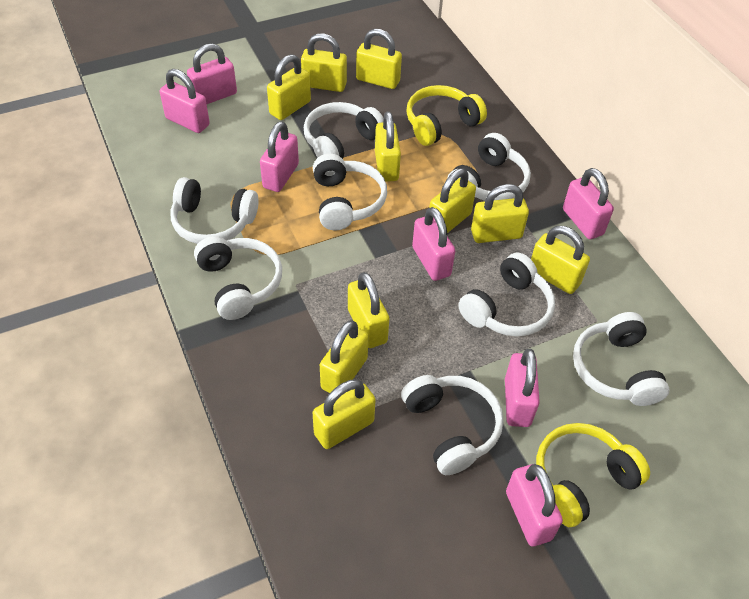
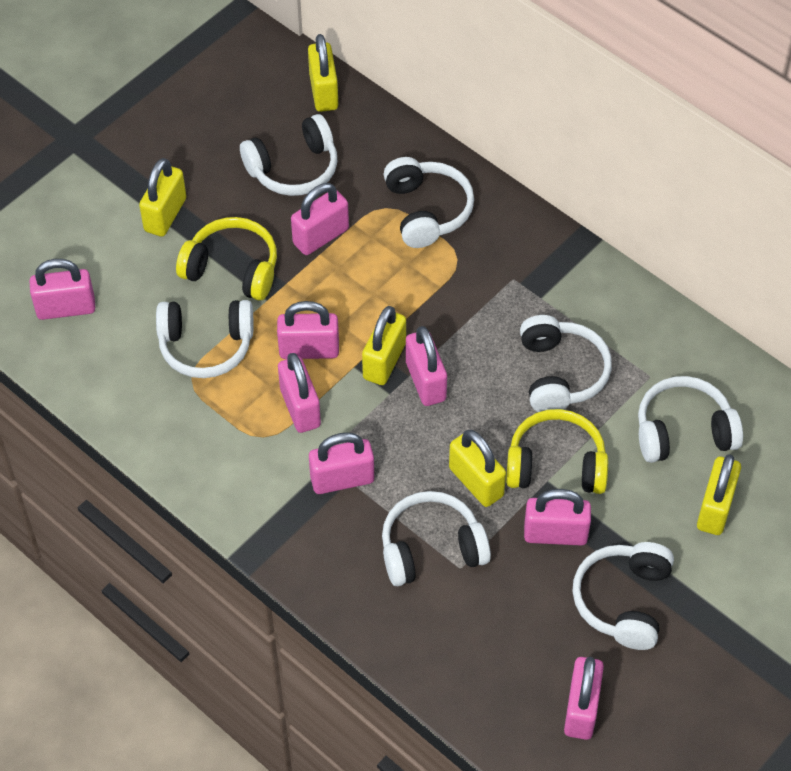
pink padlock: 7 -> 8
white headphones: 8 -> 7
yellow padlock: 10 -> 5

